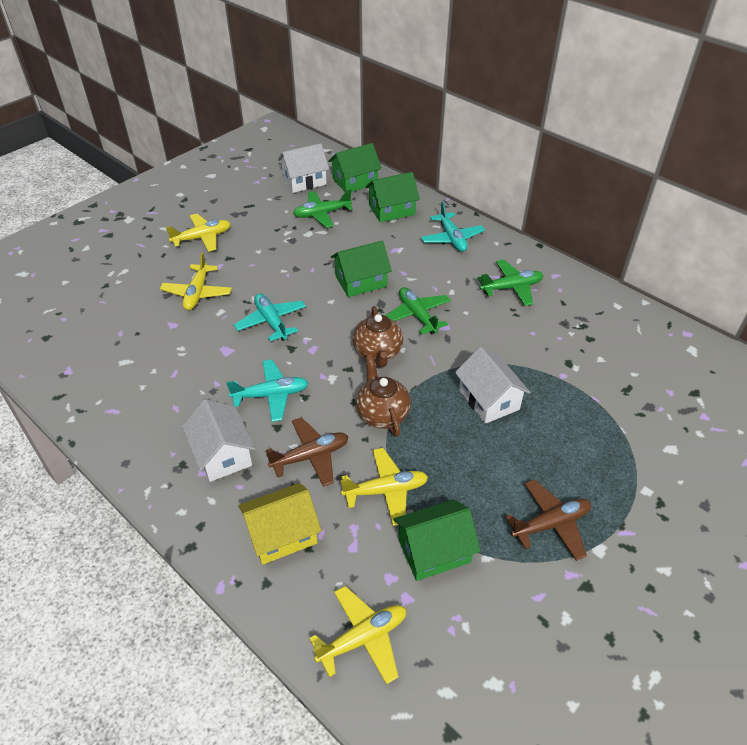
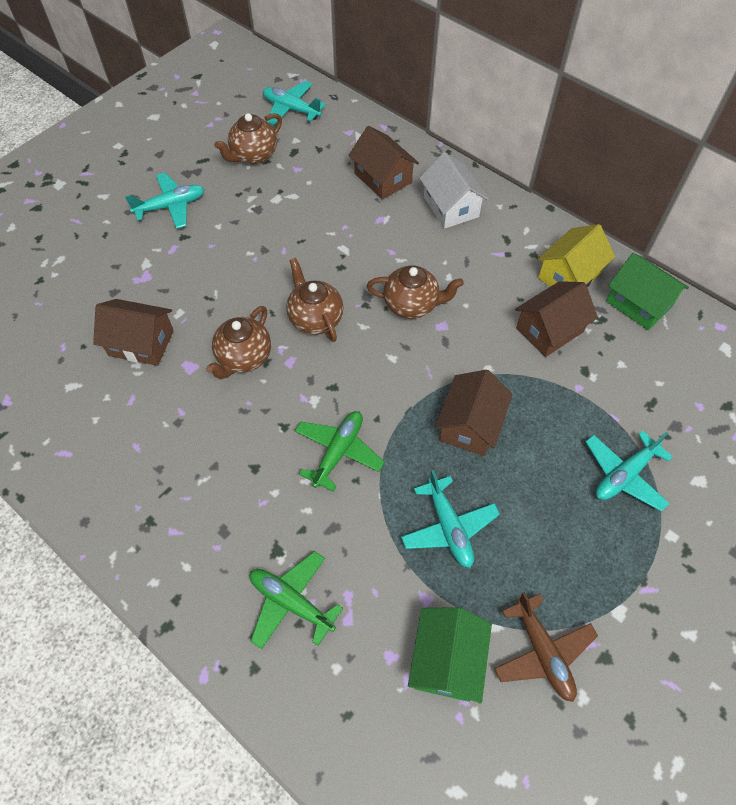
brown house: 0 -> 4
brown plane: 2 -> 1
brown teapot: 2 -> 4
green house: 4 -> 2
green plane: 3 -> 2
turquoise plane: 3 -> 4
white house: 3 -> 1
yellow plane: 4 -> 0

